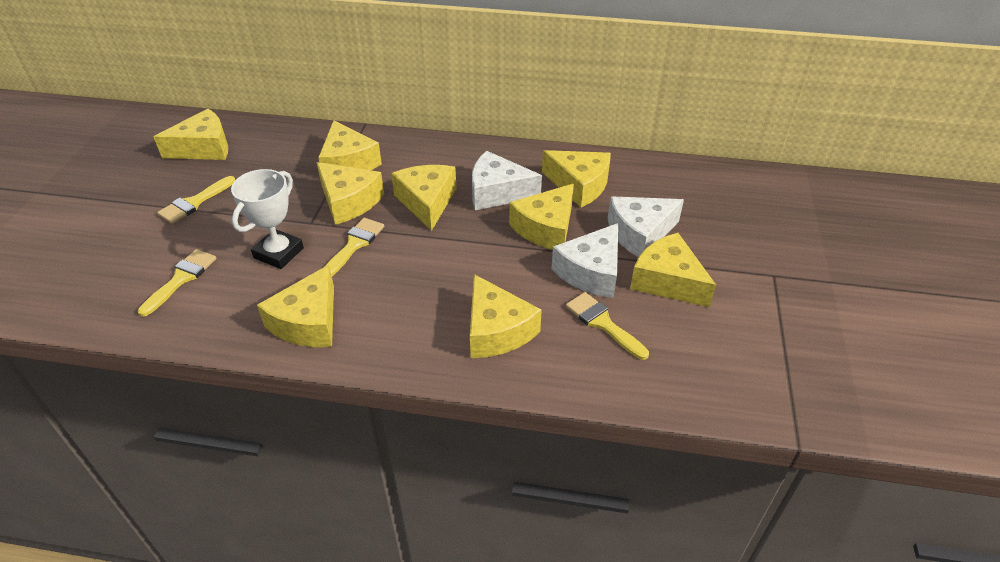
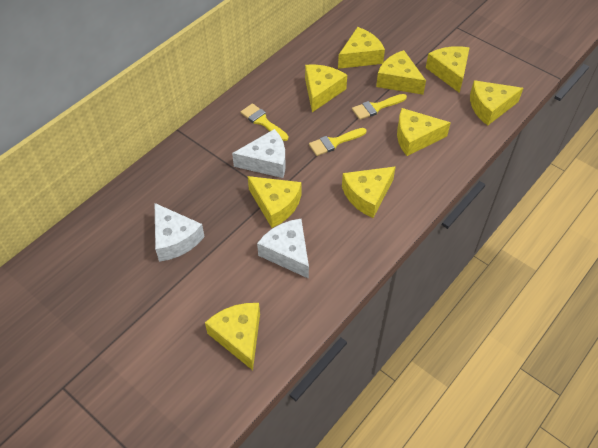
white trophy: 1 -> 0
yellow brush: 4 -> 3

